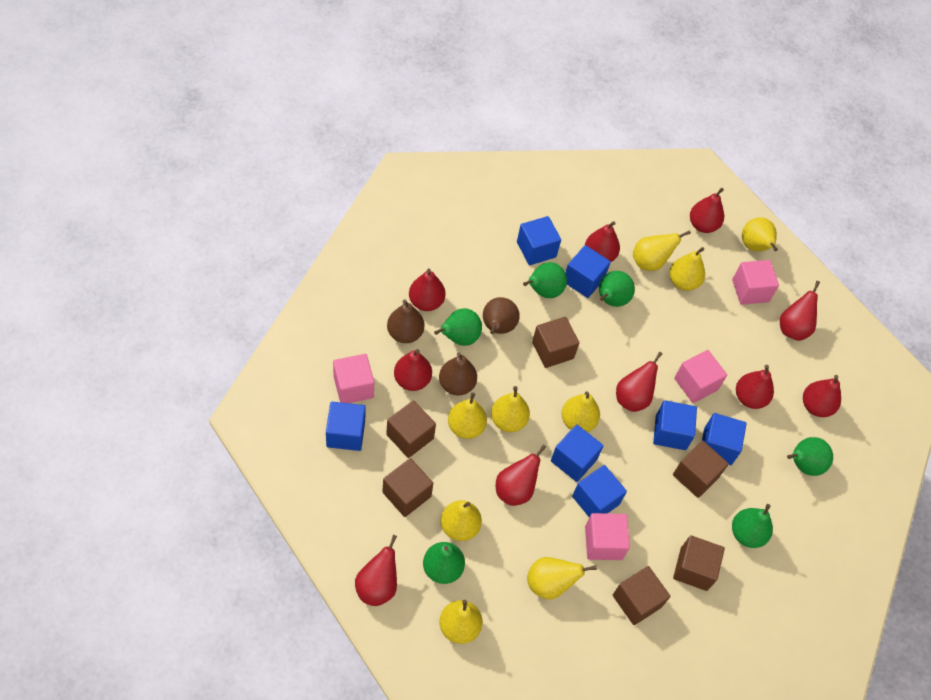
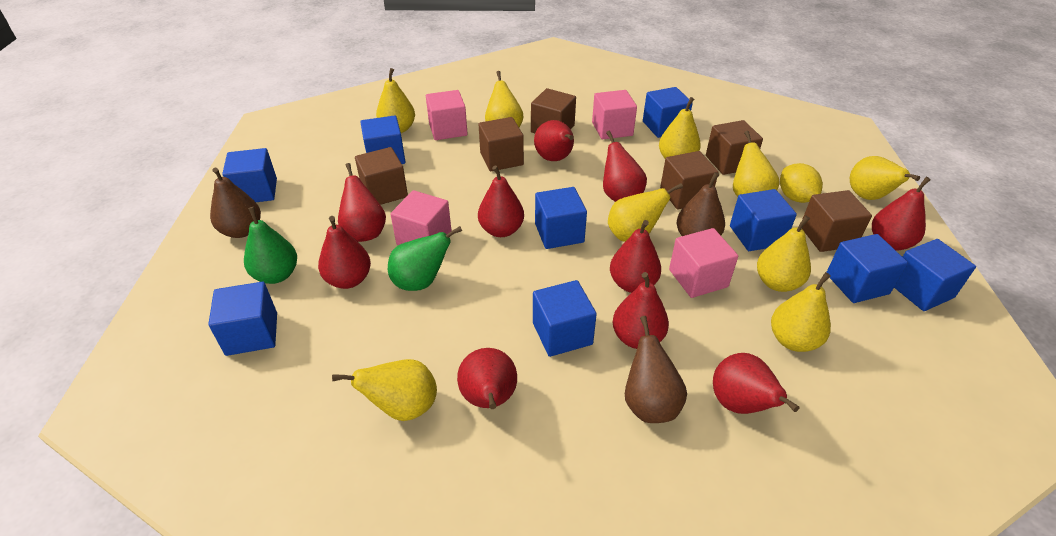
blue cube: 7 -> 9
green pear: 6 -> 2
yellow lemon: 0 -> 1

